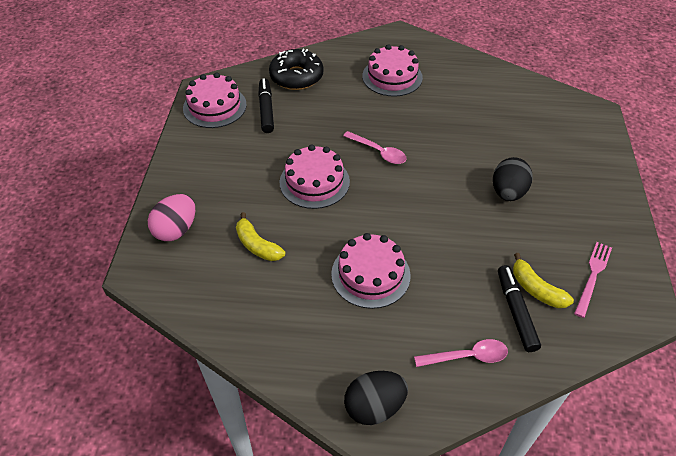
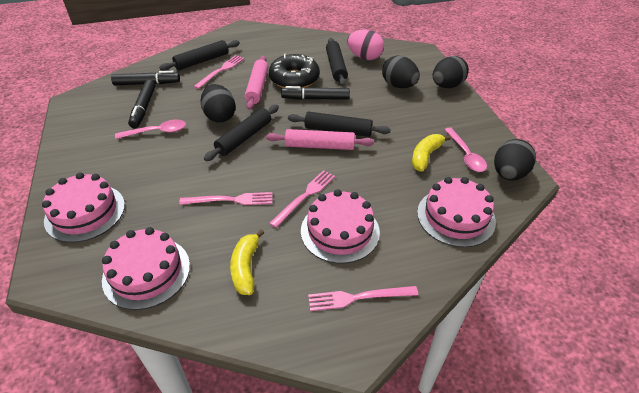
black egg: 2 -> 4
black marker: 2 -> 3
black rolling pin: 0 -> 4
pink fork: 1 -> 4
pink rolling pin: 0 -> 2

